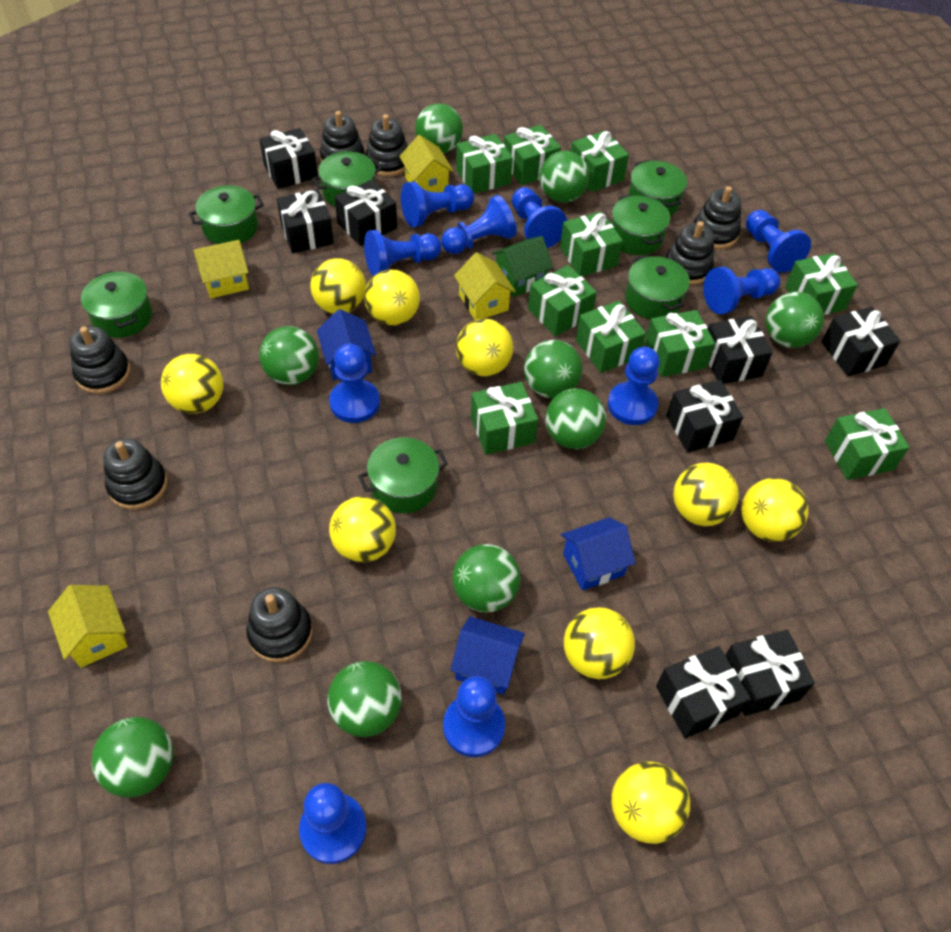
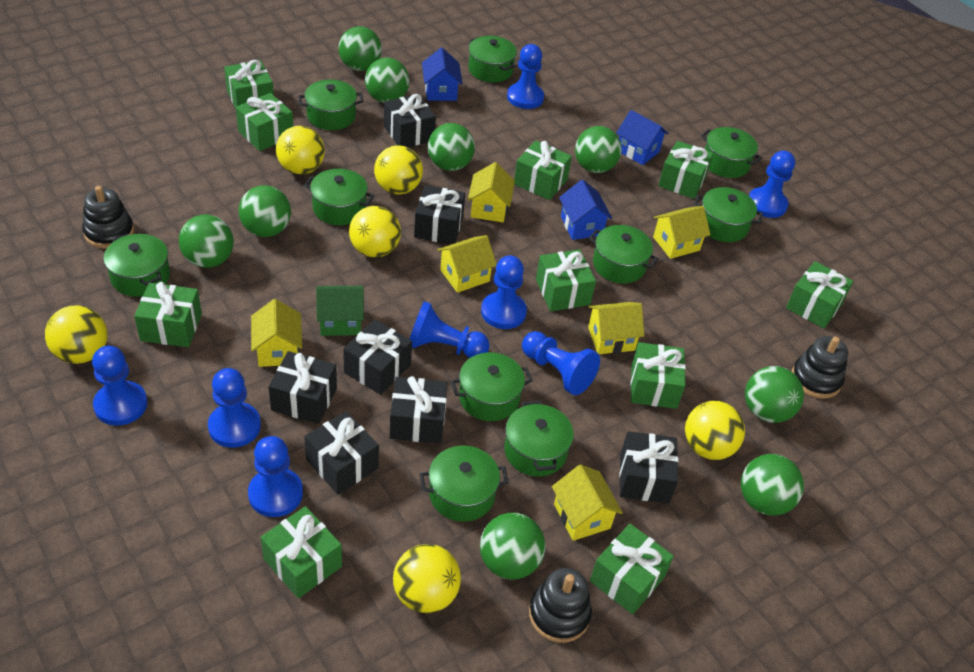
black gift: 8 -> 7
black stacking toy: 7 -> 3
blue pawn: 10 -> 8
green pot: 7 -> 10
yellow ball: 9 -> 6
yellow house: 4 -> 6

